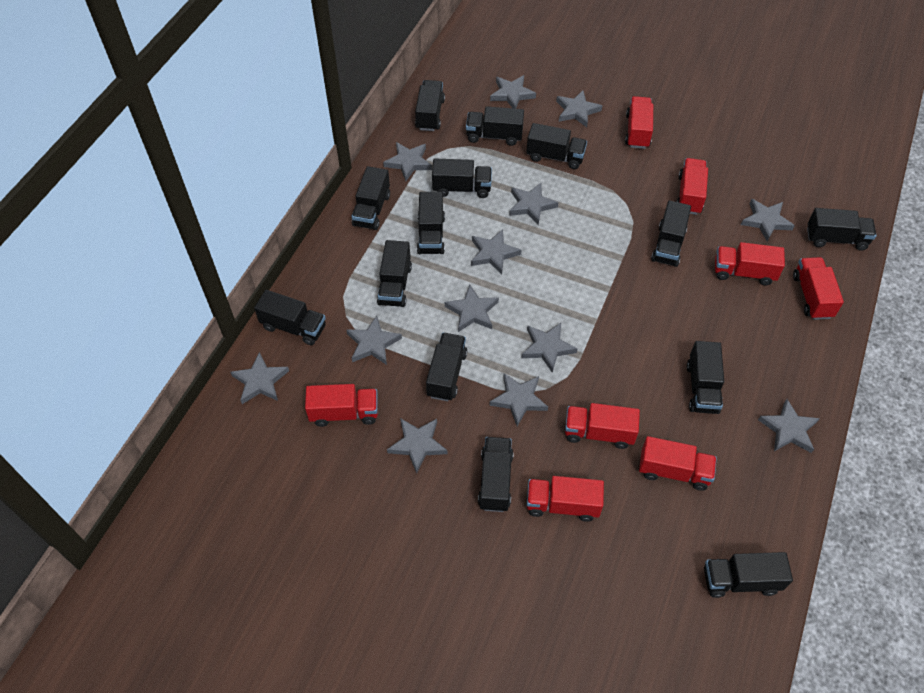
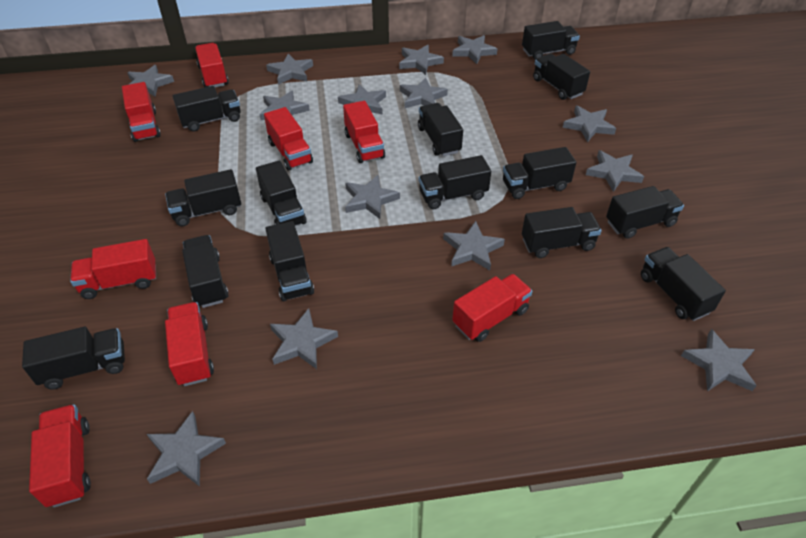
grey star: 13 -> 14

